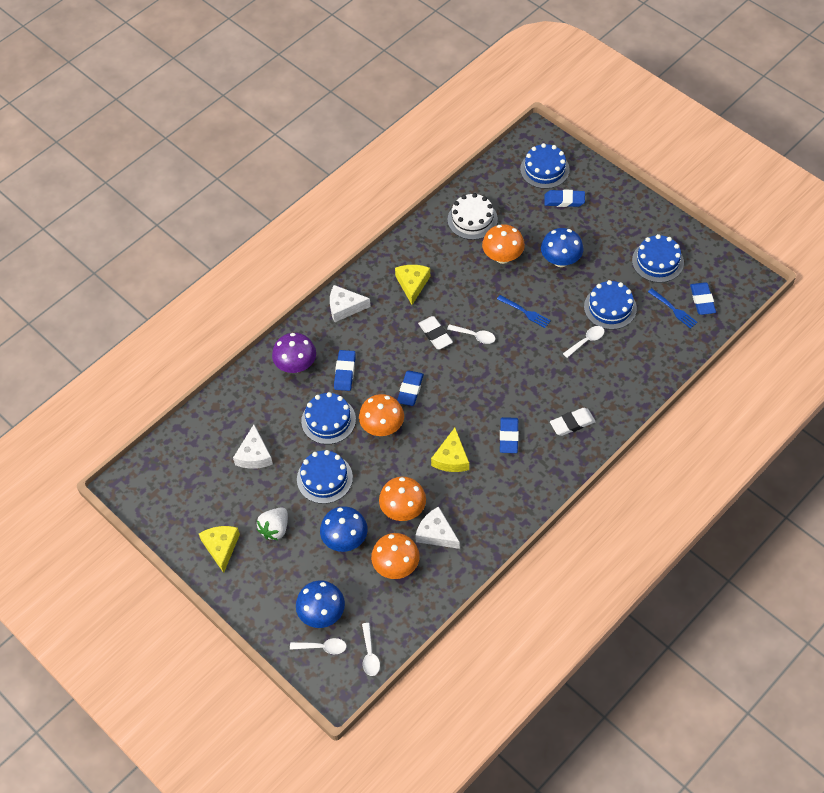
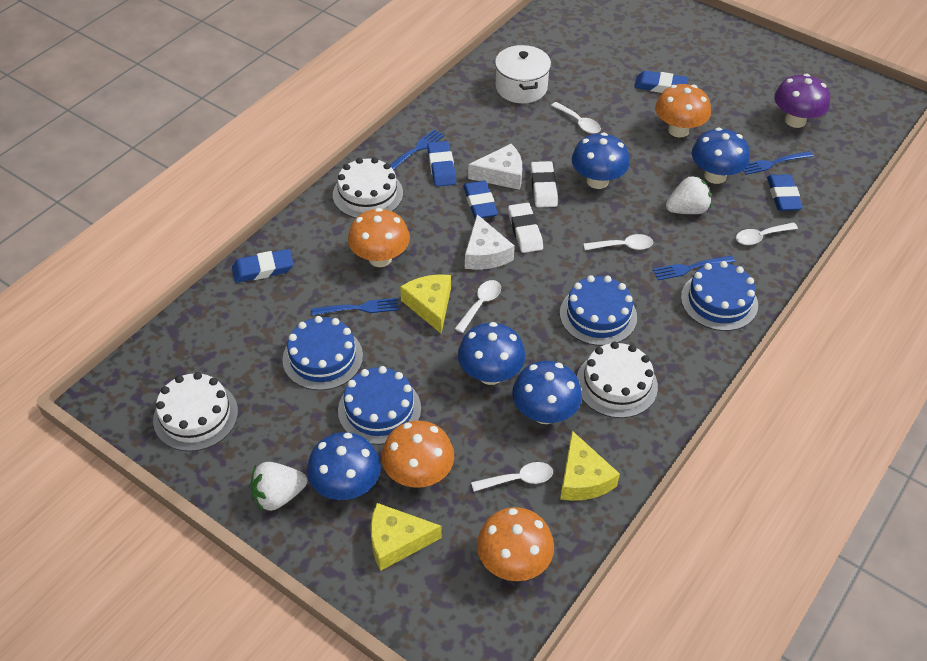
blue cake: 5 -> 4
blue fork: 2 -> 4
blue mushroom: 3 -> 5
white cake: 1 -> 3
white cheese: 3 -> 2
white pot: 0 -> 1
white spoon: 4 -> 5
white strawberry: 1 -> 2

